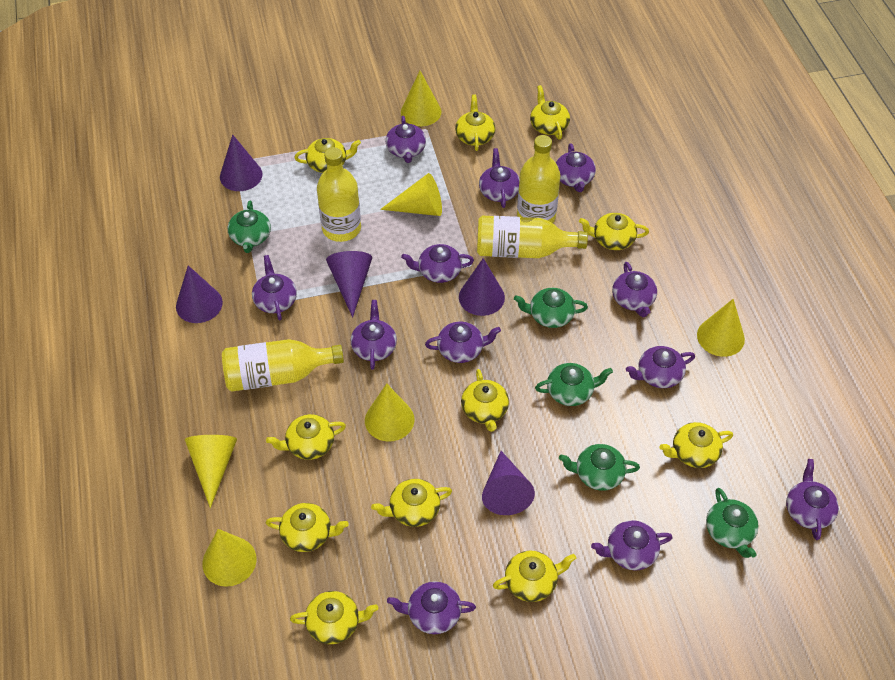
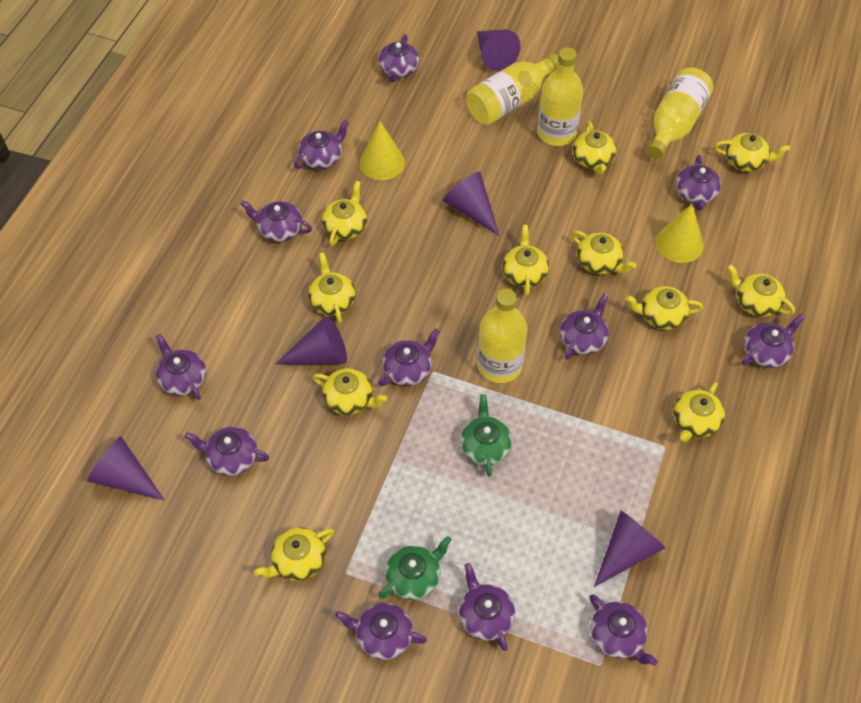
green teapot: 5 -> 2
yellow cone: 6 -> 2

